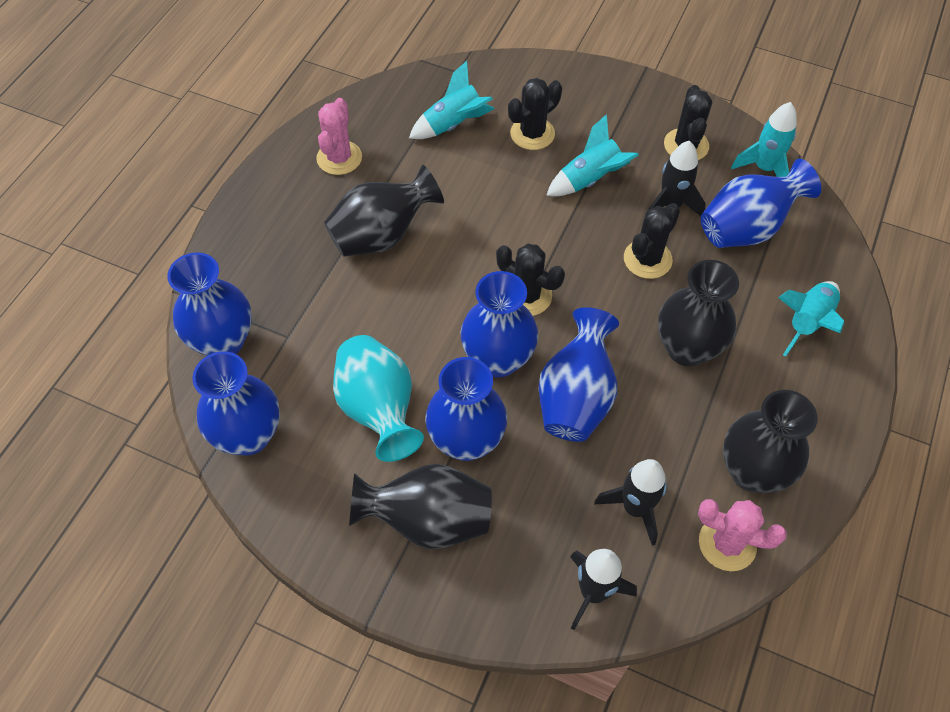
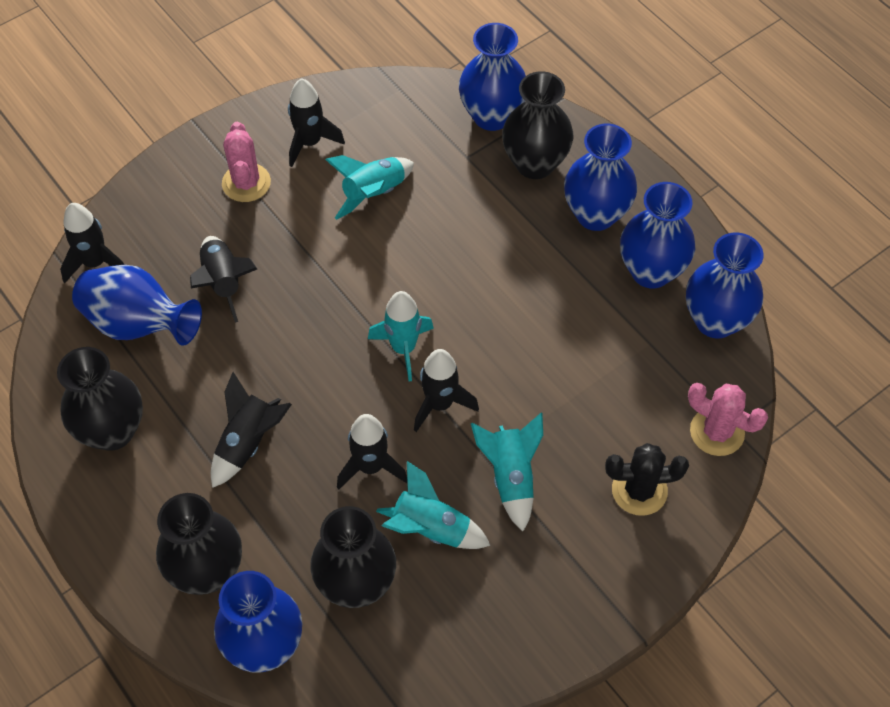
black cactus: 4 -> 1
black rocket: 3 -> 6
turquoise vase: 1 -> 0

